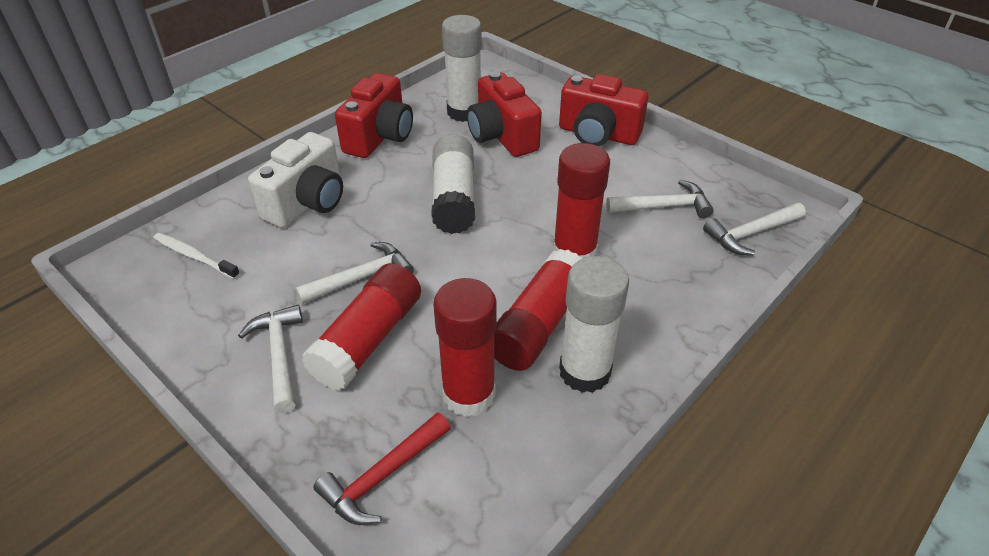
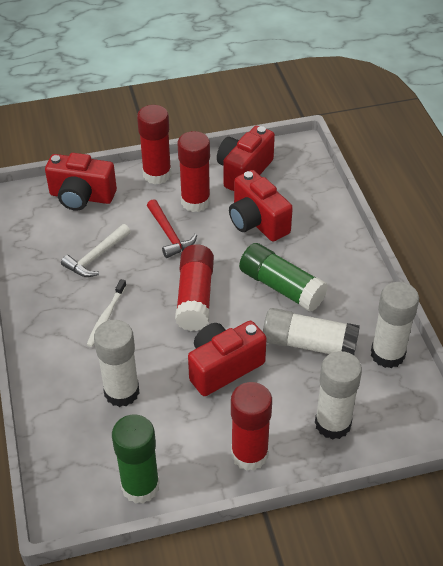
green glue stick: 0 -> 2
red camera: 3 -> 4
white camera: 1 -> 0
white glue stick: 3 -> 4
white hammer: 4 -> 1

